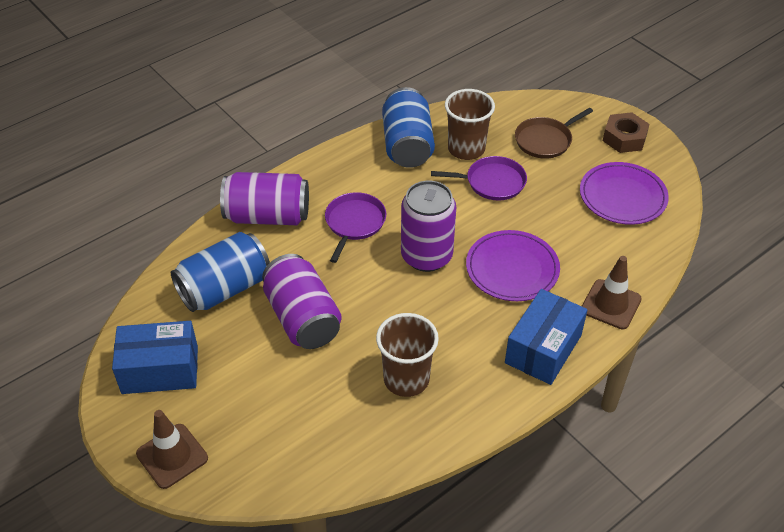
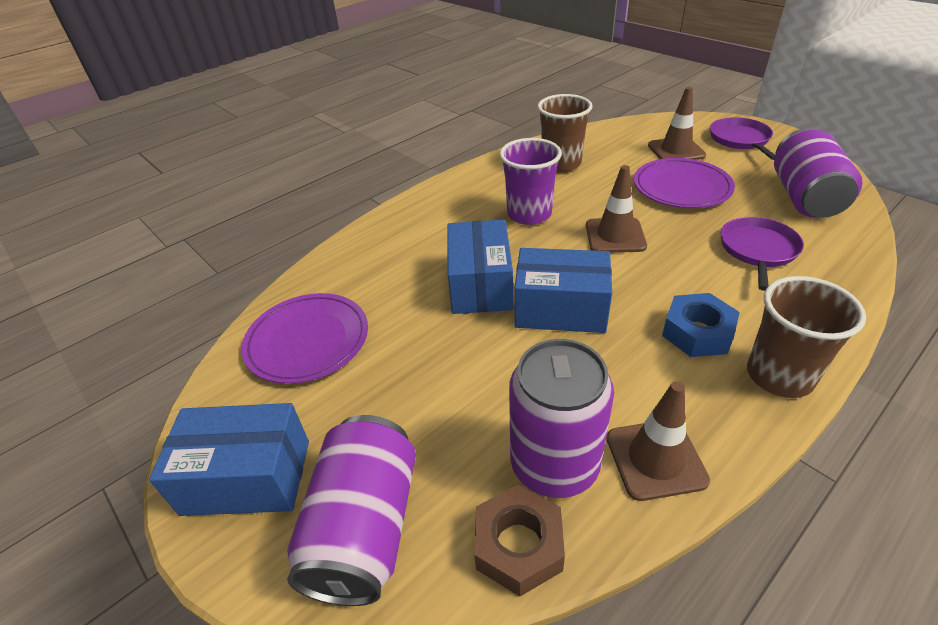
blue box: 2 -> 3
blue can: 2 -> 0
blue nut: 0 -> 1
brown pan: 1 -> 0
brown traffic cone: 2 -> 3
purple cup: 0 -> 1

